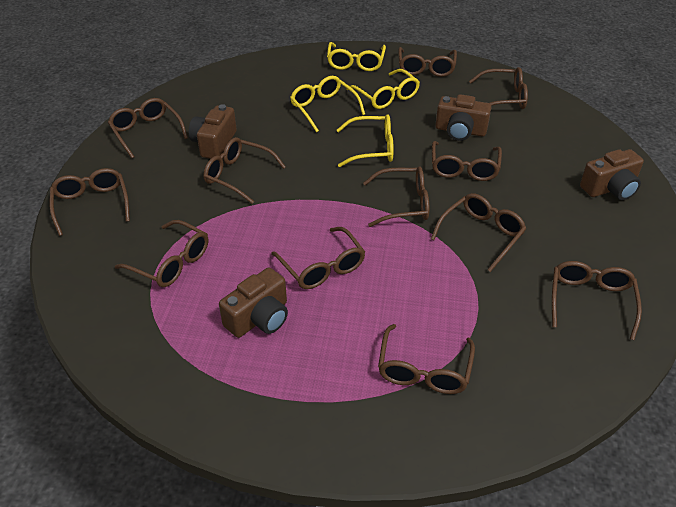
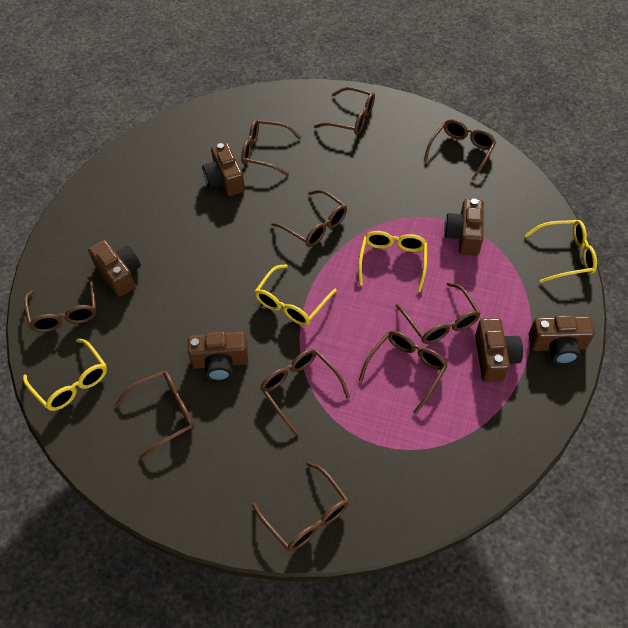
brown camera: 4 -> 6
brown glasses: 12 -> 10

